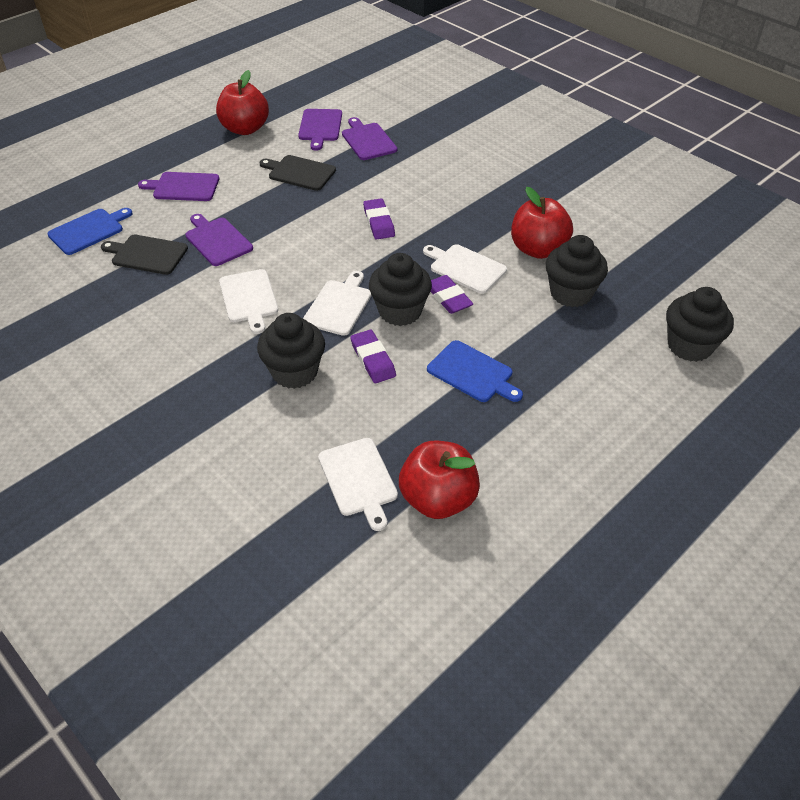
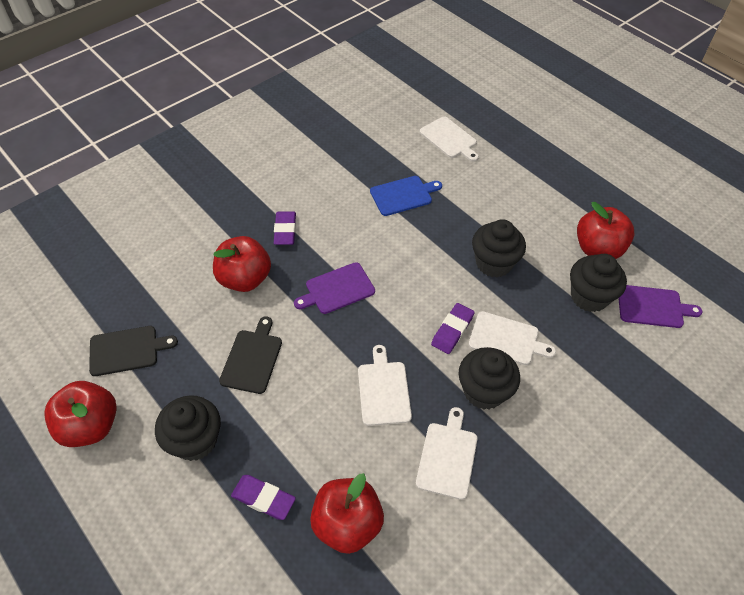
blue cutting board: 2 -> 1
purple cutting board: 4 -> 2
red apple: 3 -> 4

